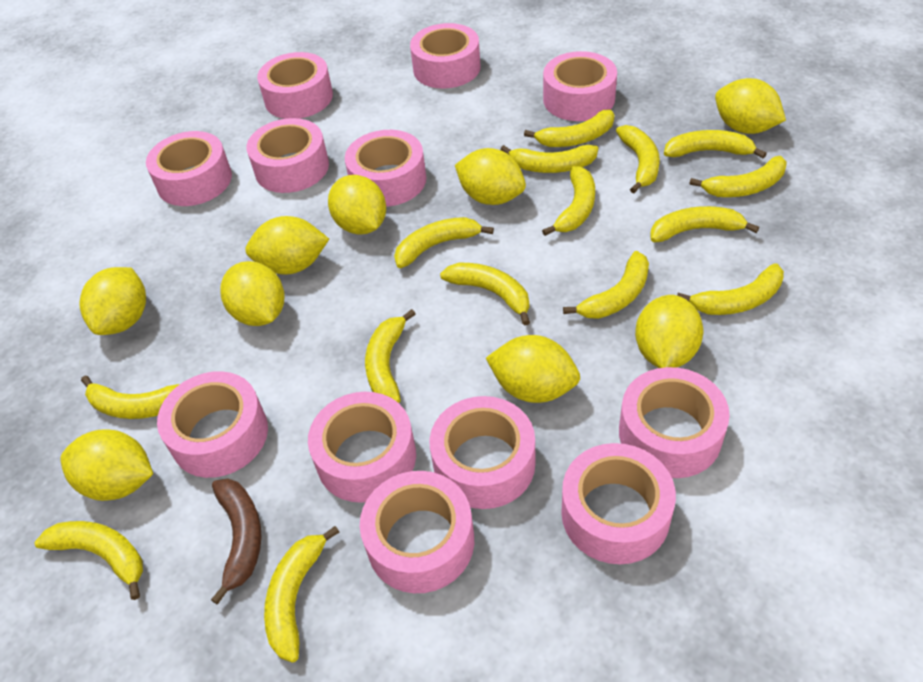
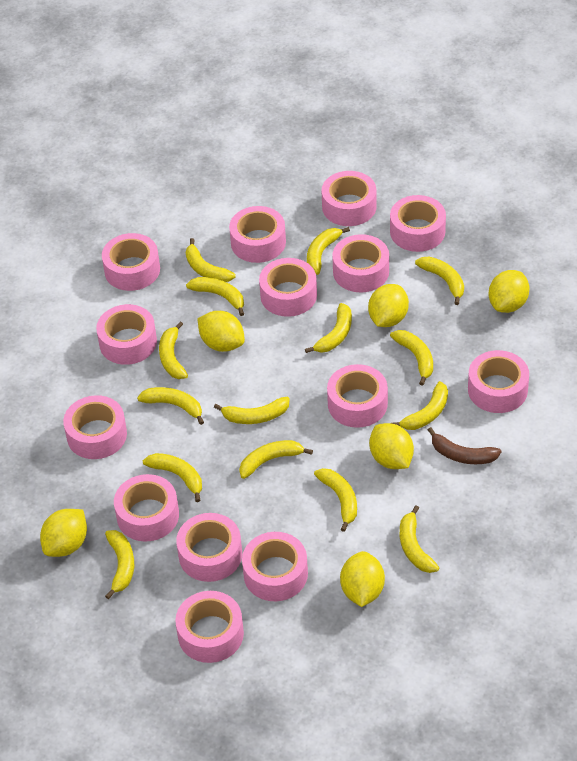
pink tape: 12 -> 14
yellow lemon: 9 -> 6

